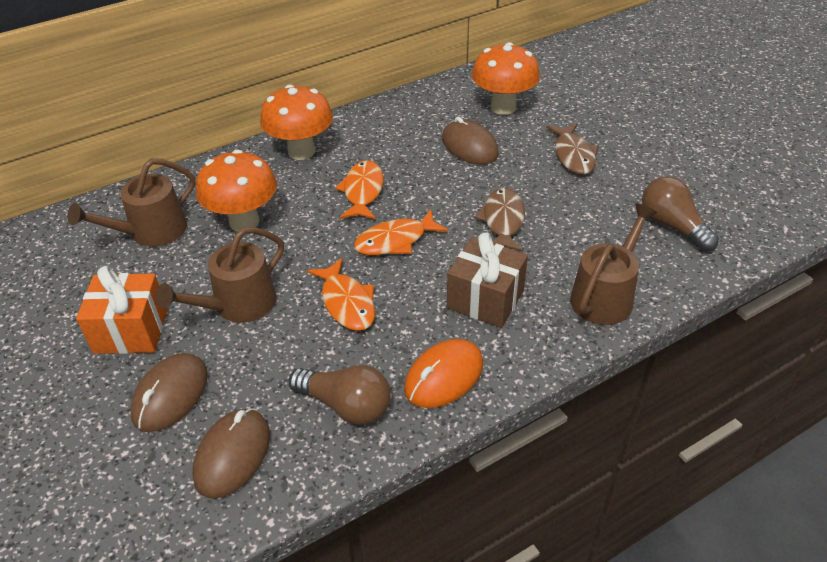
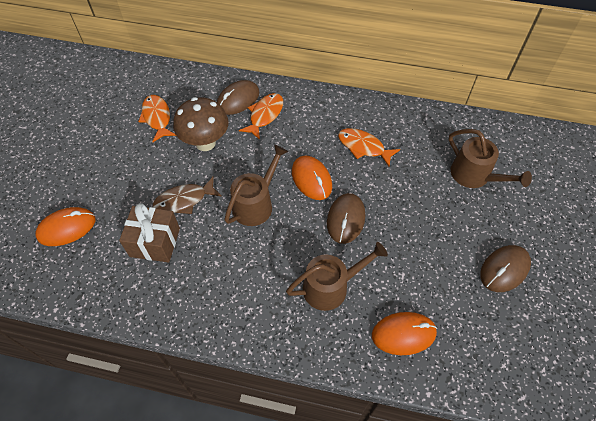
brown fish: 2 -> 1
brown light bulb: 2 -> 0
brown mushroom: 0 -> 1
orange gift: 1 -> 0
orange mouse: 1 -> 3
orange mushroom: 3 -> 0

